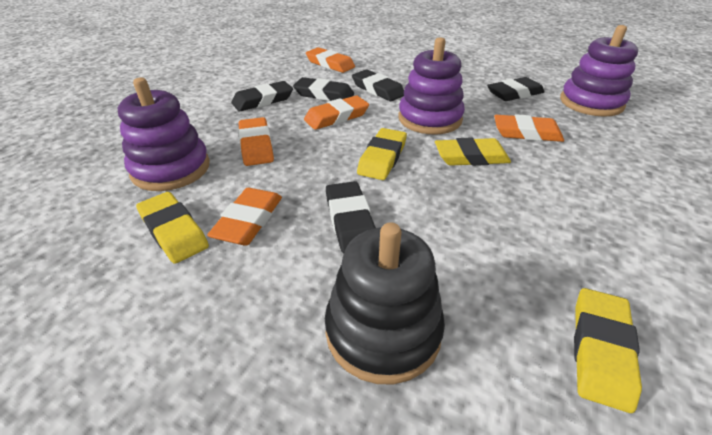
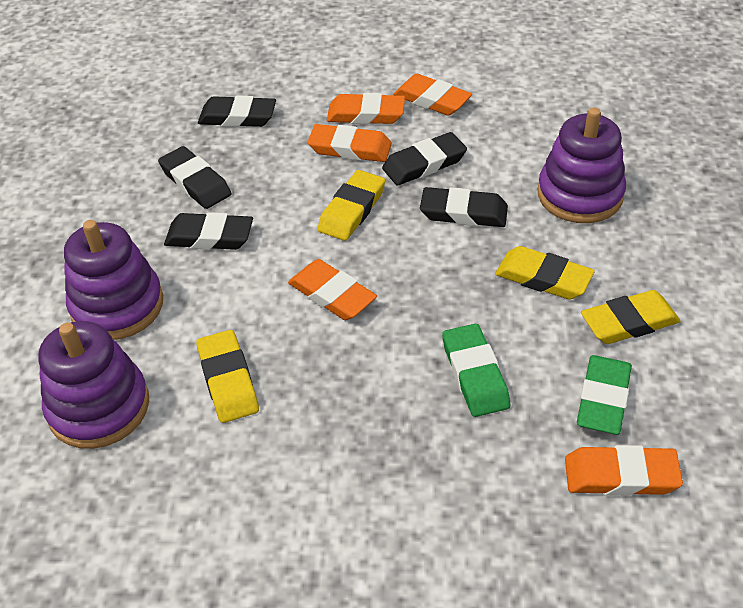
black stacking toy: 1 -> 0
green eraser: 0 -> 2

